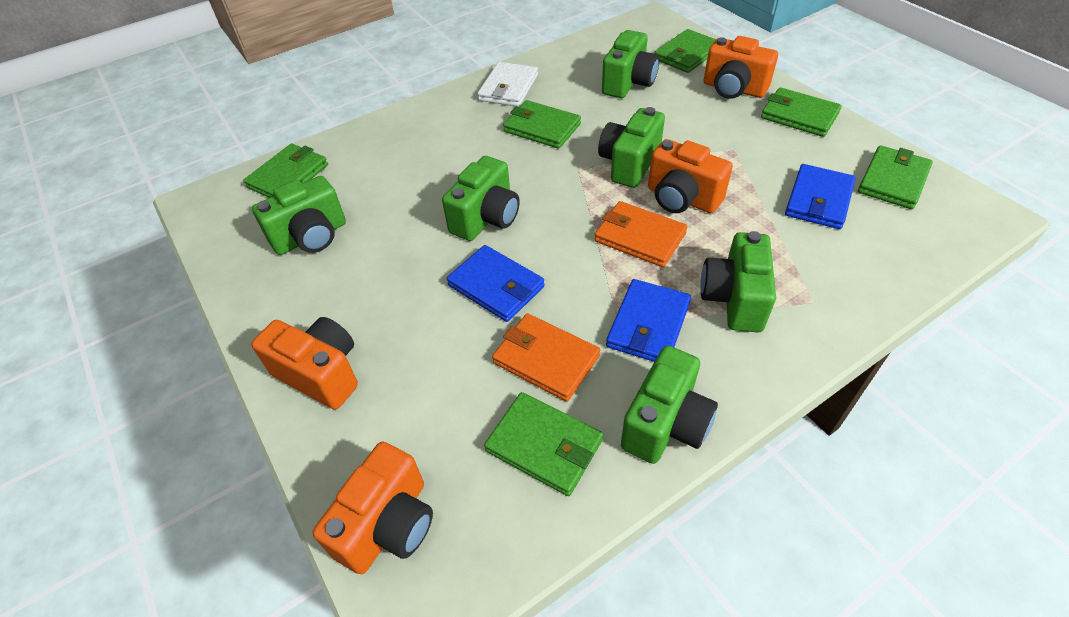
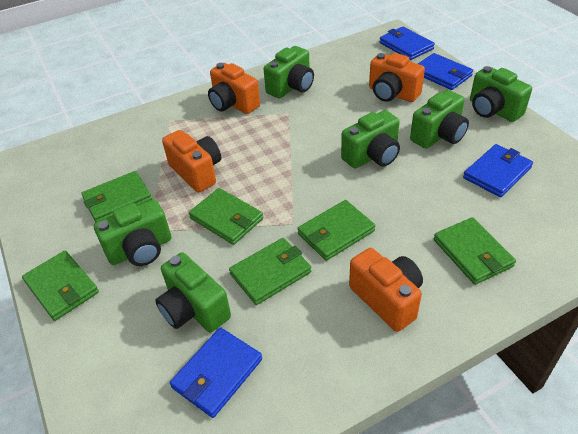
blue wallet: 3 -> 4
orange wallet: 2 -> 0
white wallet: 1 -> 0

